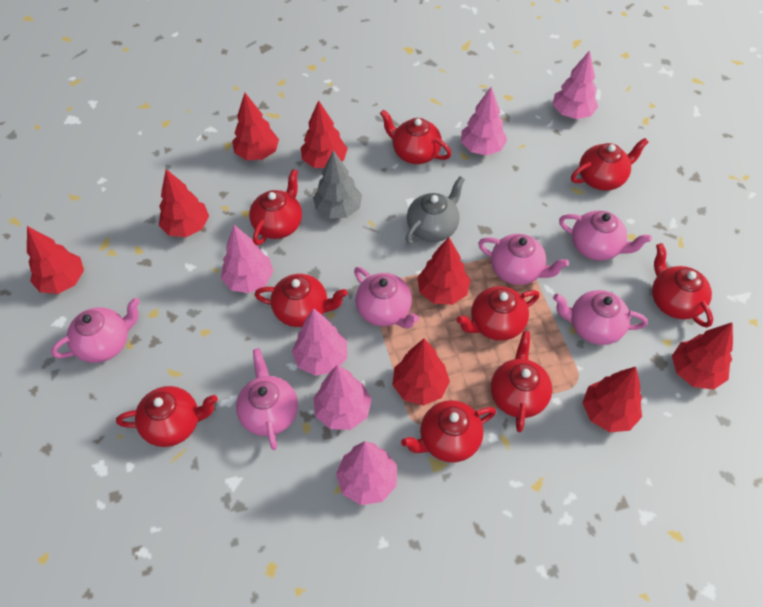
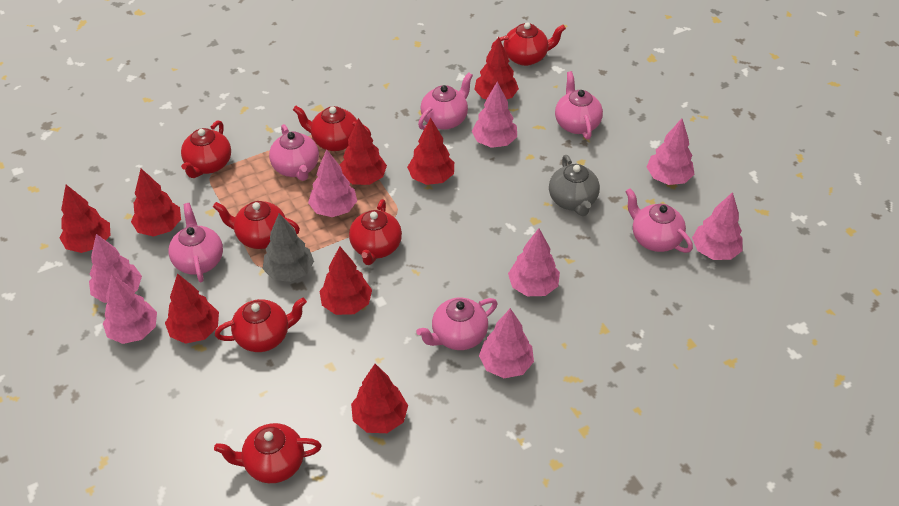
pink tree: 6 -> 8
red teapot: 9 -> 7

